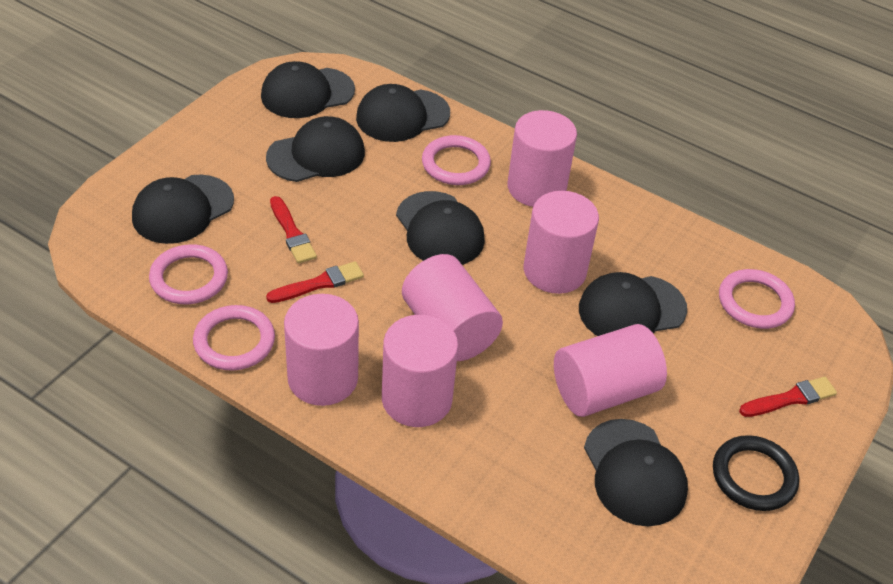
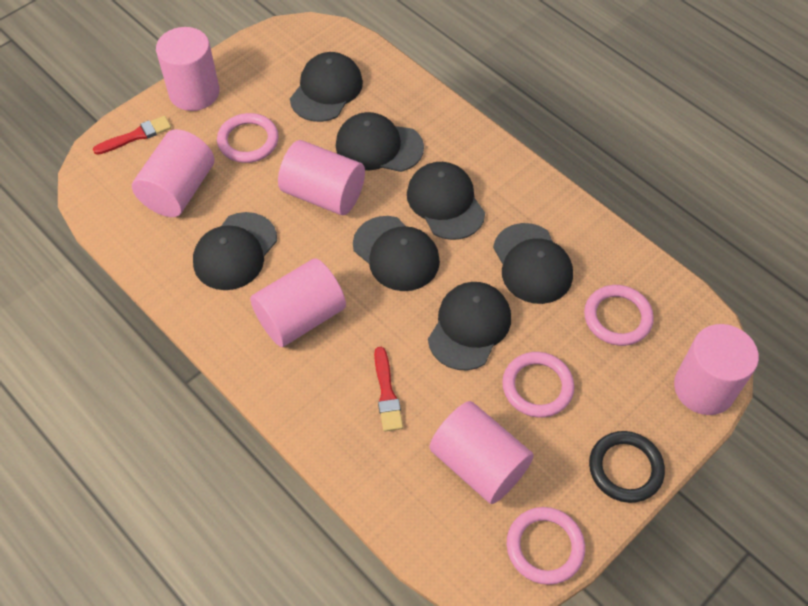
red brush: 3 -> 2

